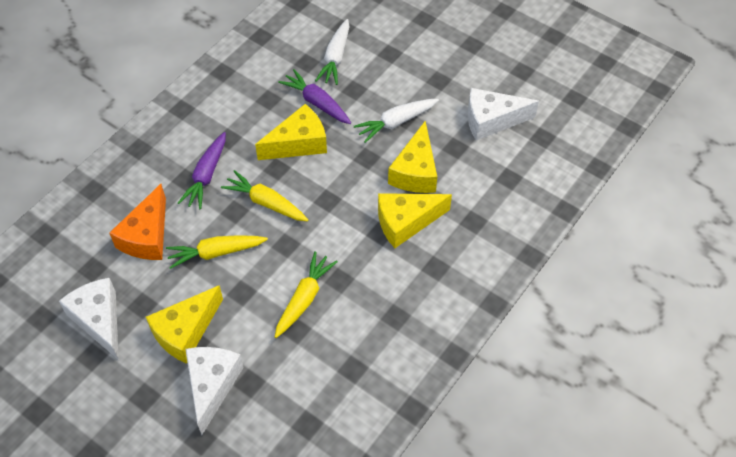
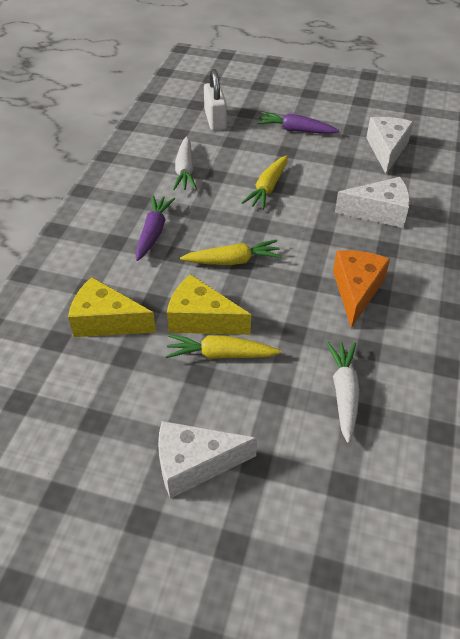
white padlock: 0 -> 1
yellow cheese: 4 -> 2

